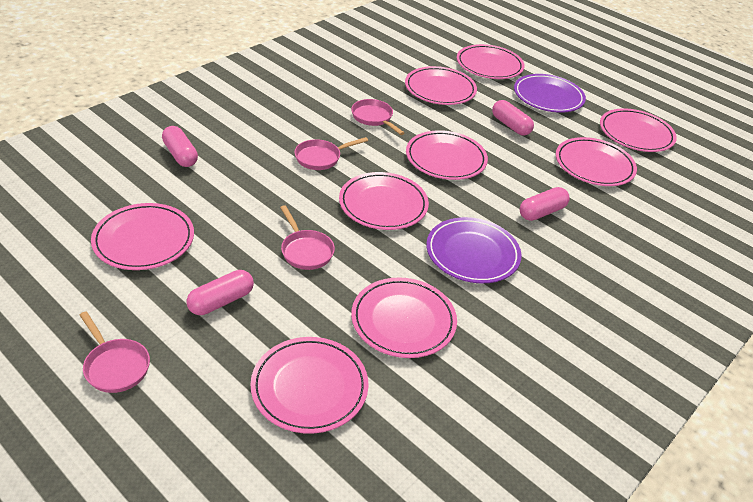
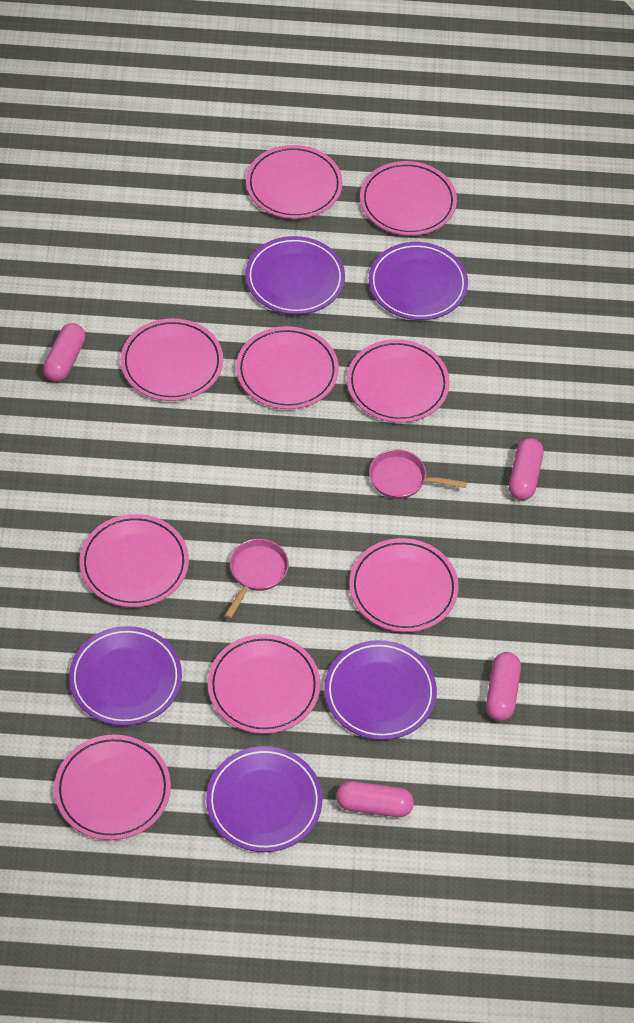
pink pan: 4 -> 2
purple plate: 2 -> 5

